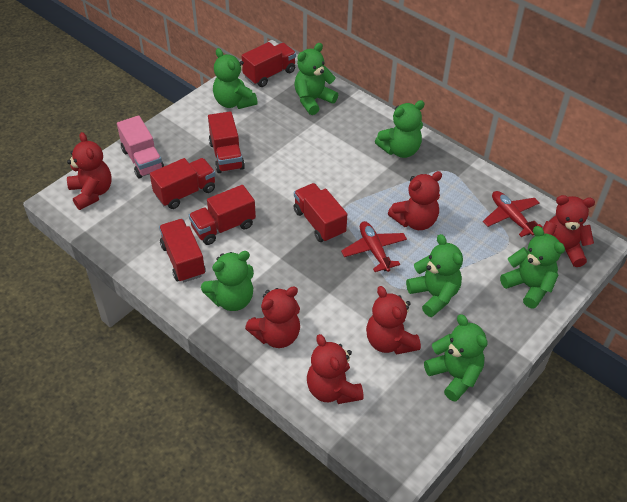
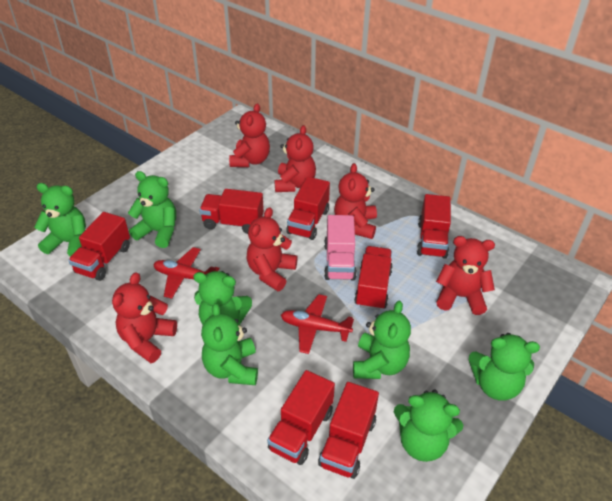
red truck: 6 -> 7

